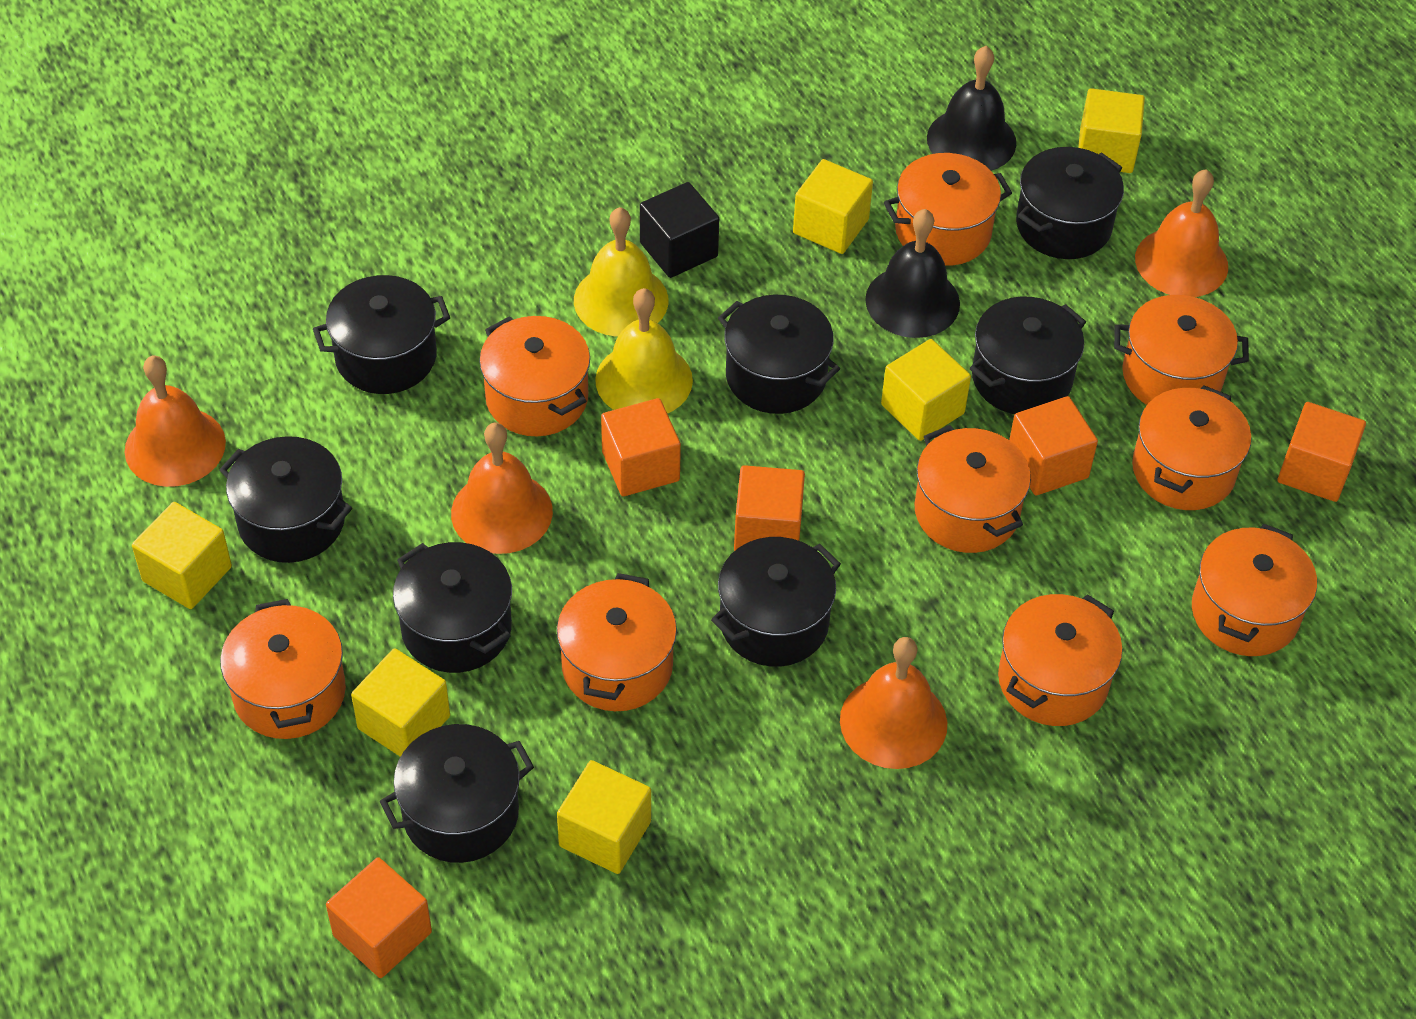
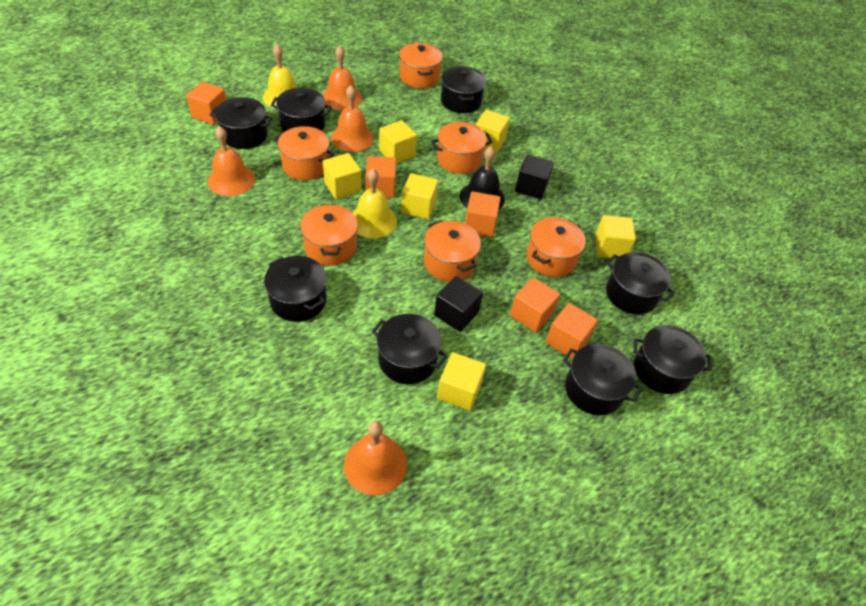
black bell: 2 -> 1
black cube: 1 -> 2
orange pot: 9 -> 6

